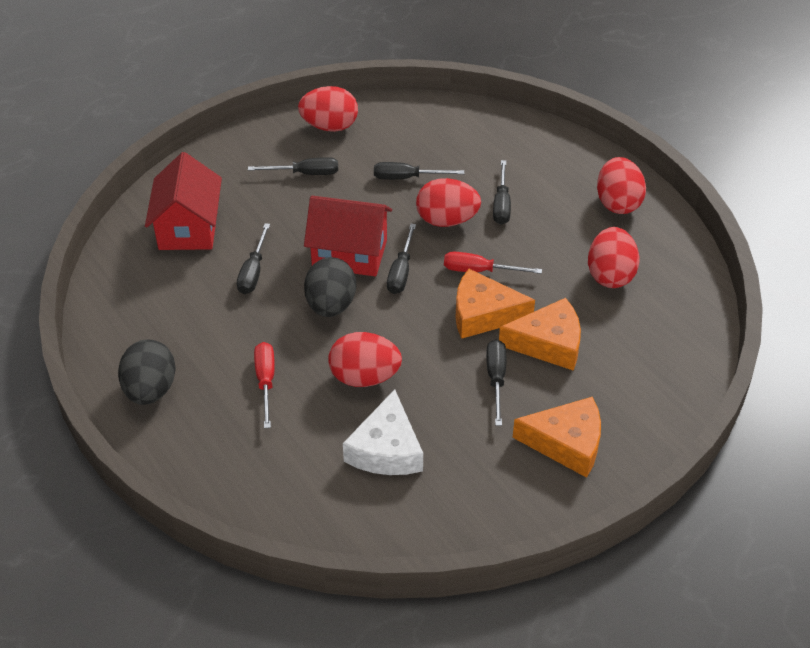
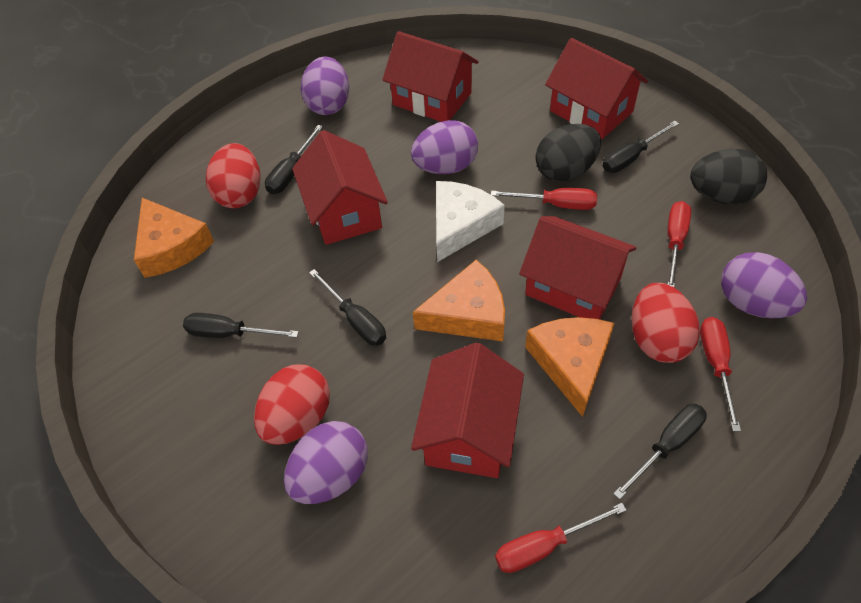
black screwdriver: 6 -> 5
purple egg: 0 -> 4
red egg: 5 -> 3
red house: 2 -> 5
red screwdriver: 2 -> 4

